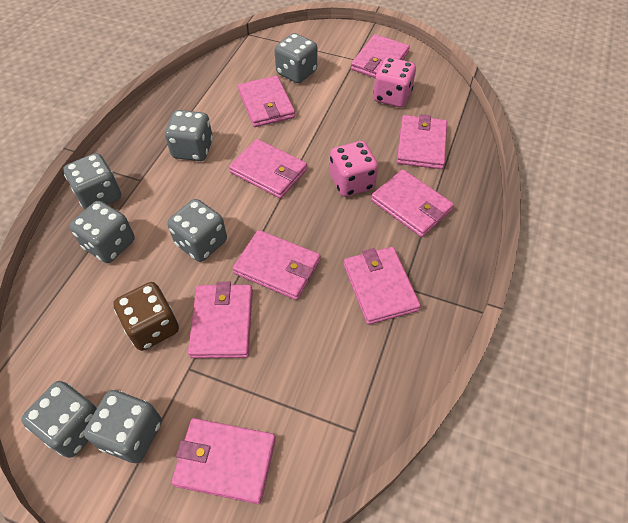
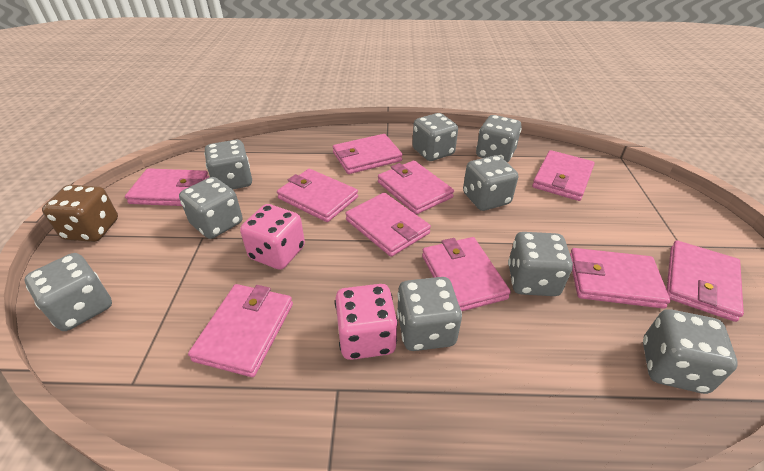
grey dice: 7 -> 9
pink wallet: 9 -> 10

